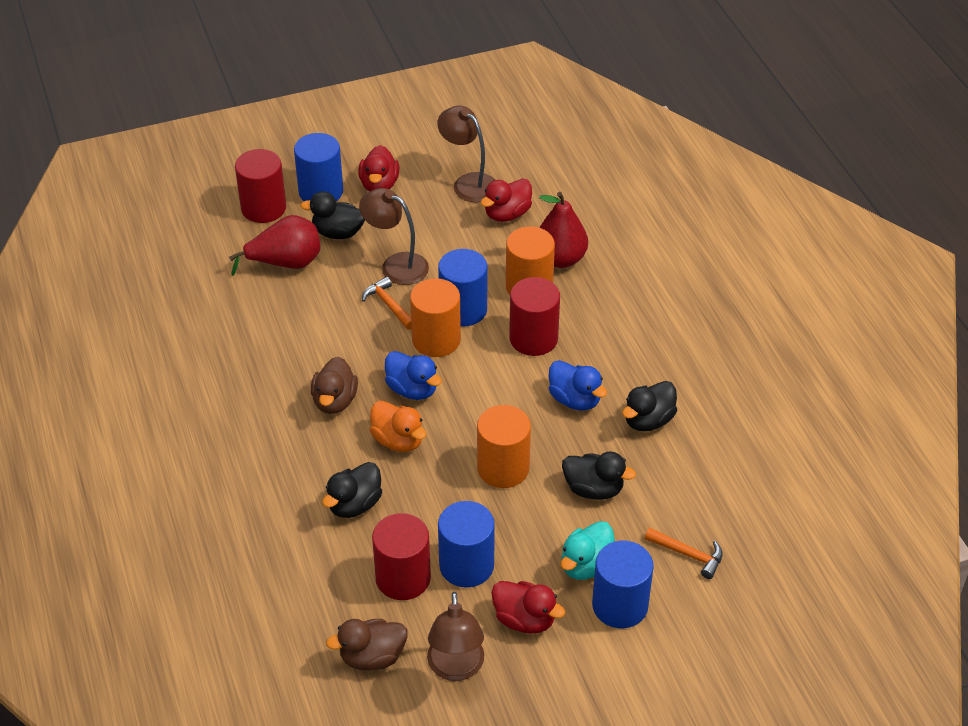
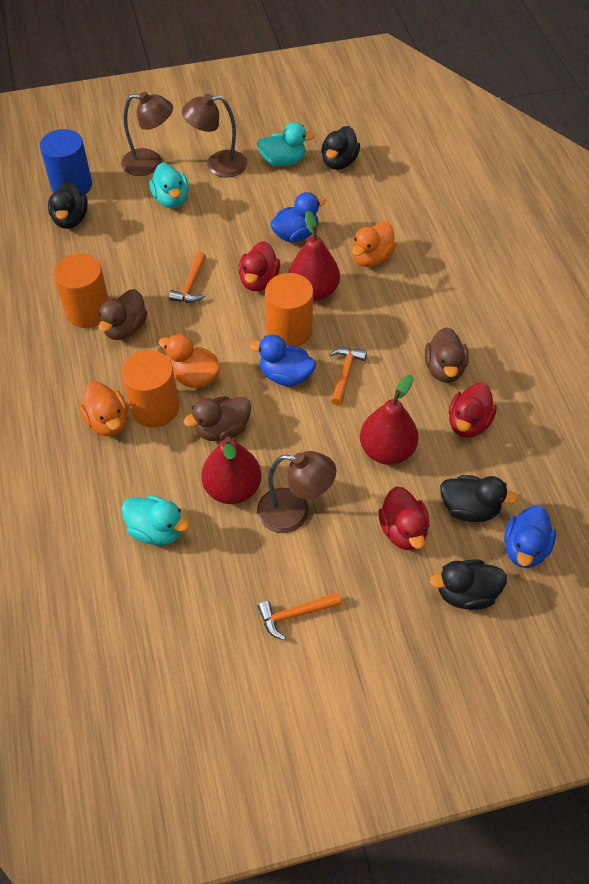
blue cylinder: 4 -> 1
blue duck: 2 -> 3
brown duck: 2 -> 3
orange duck: 1 -> 3
orange hammer: 2 -> 3
red cylinder: 3 -> 0
red pear: 2 -> 3
turquoise duck: 1 -> 3

